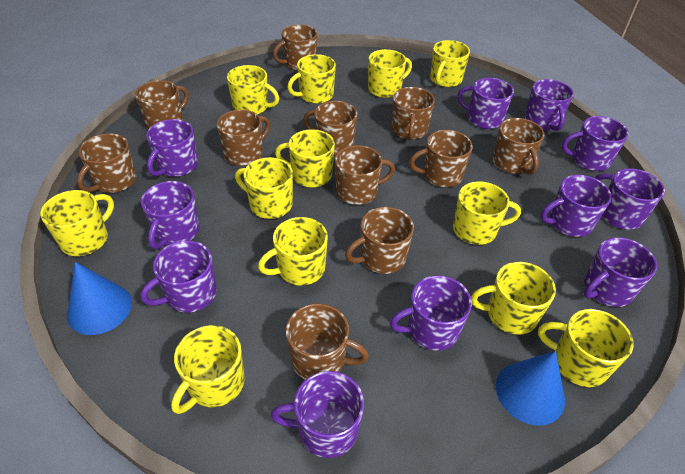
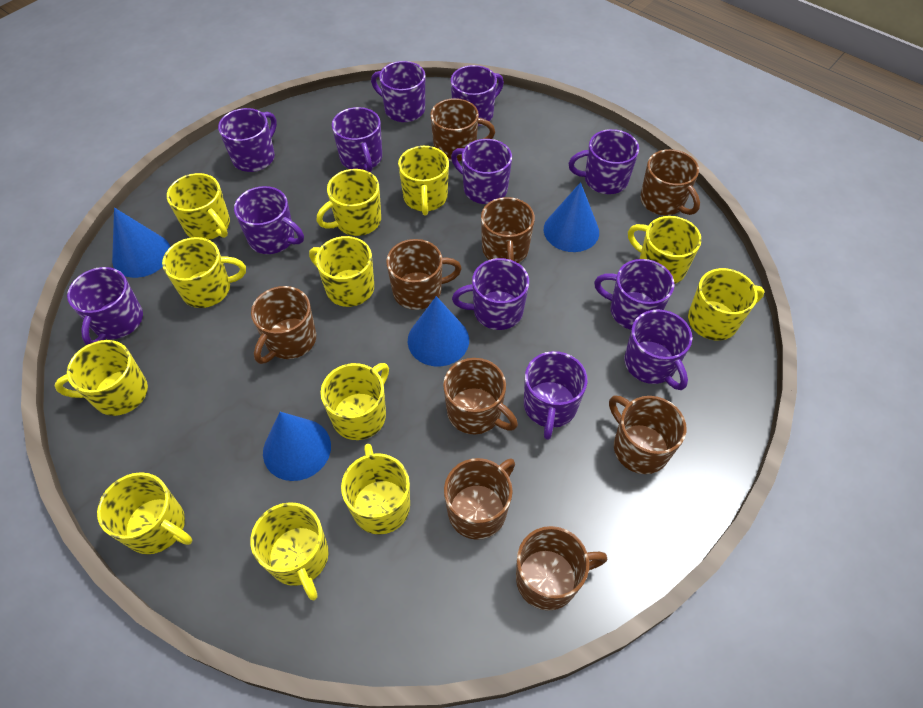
blue cone: 2 -> 4
brown mug: 11 -> 9
purple mug: 11 -> 12

